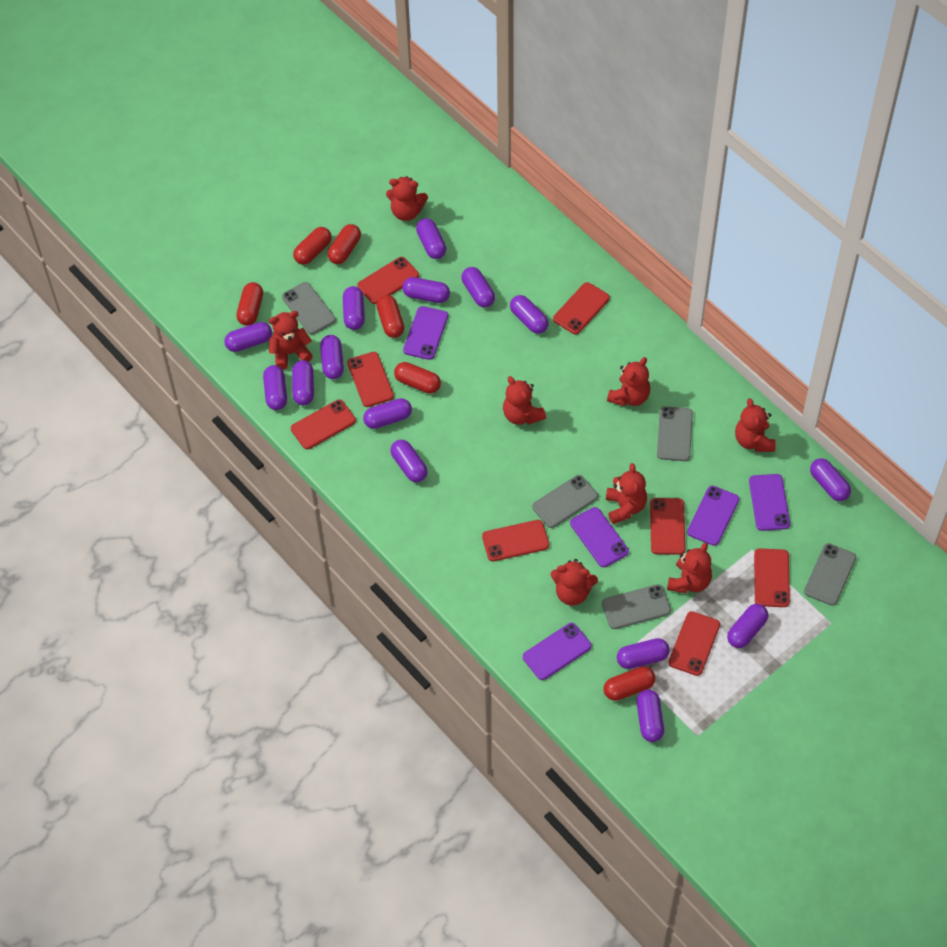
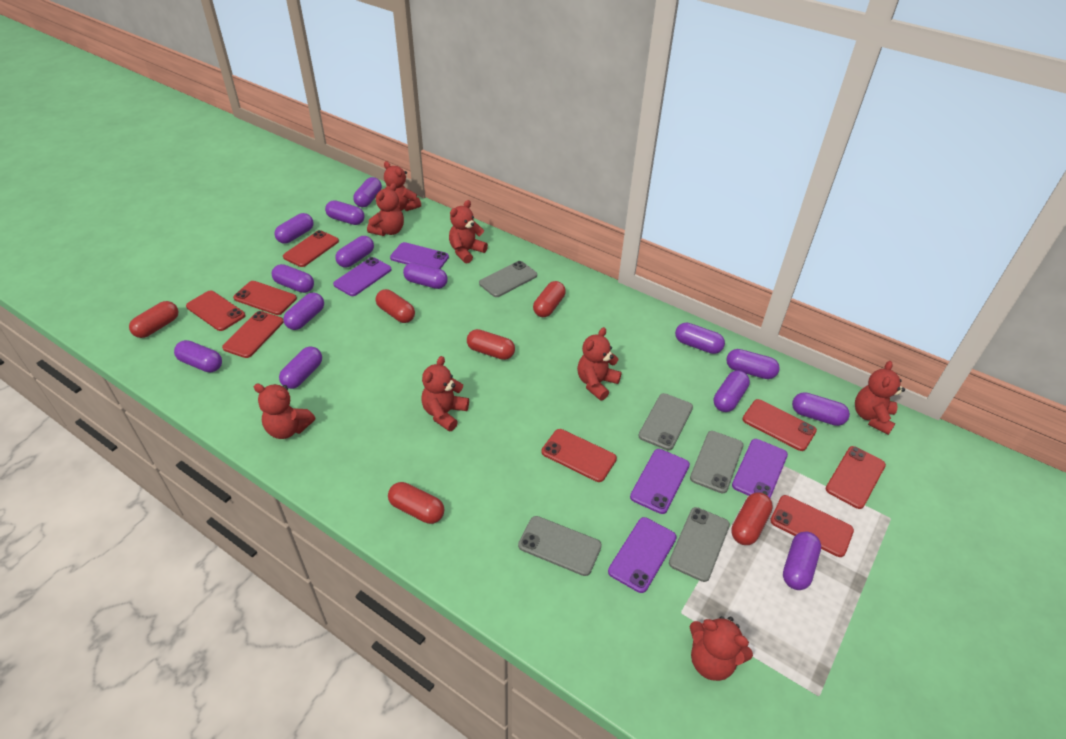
purple capsule: 15 -> 14

